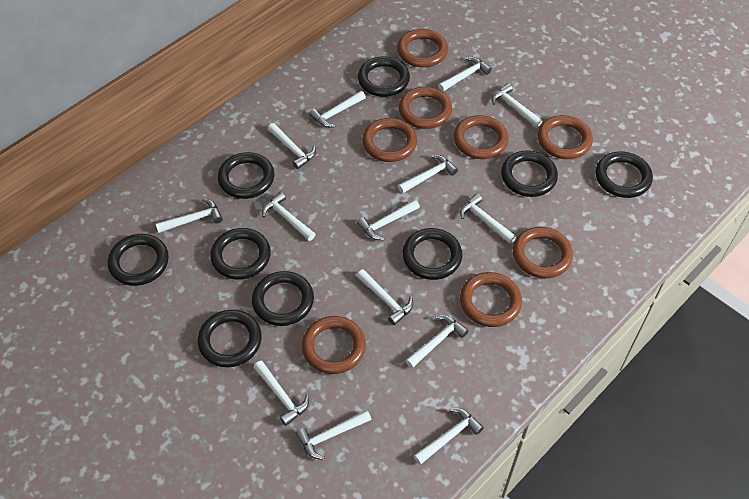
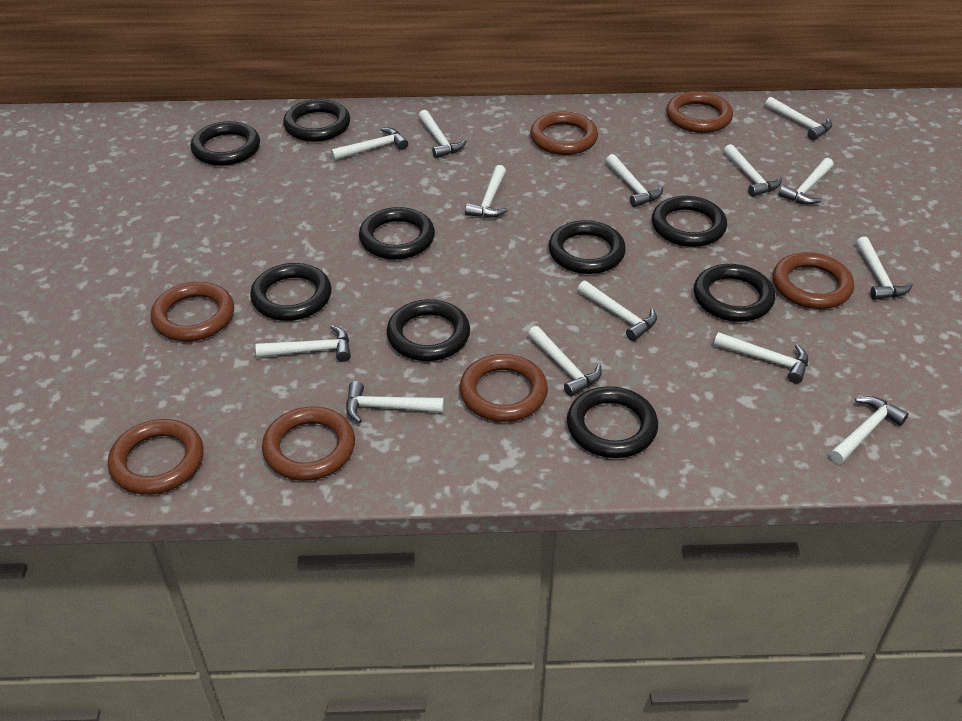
brown ring: 8 -> 7

